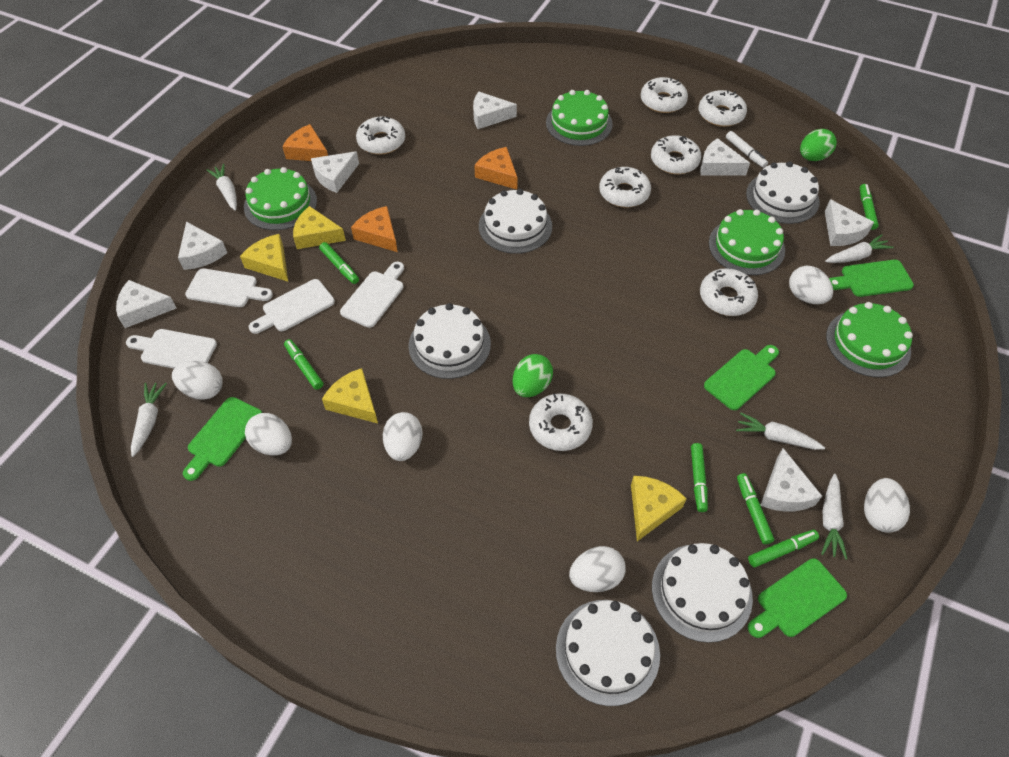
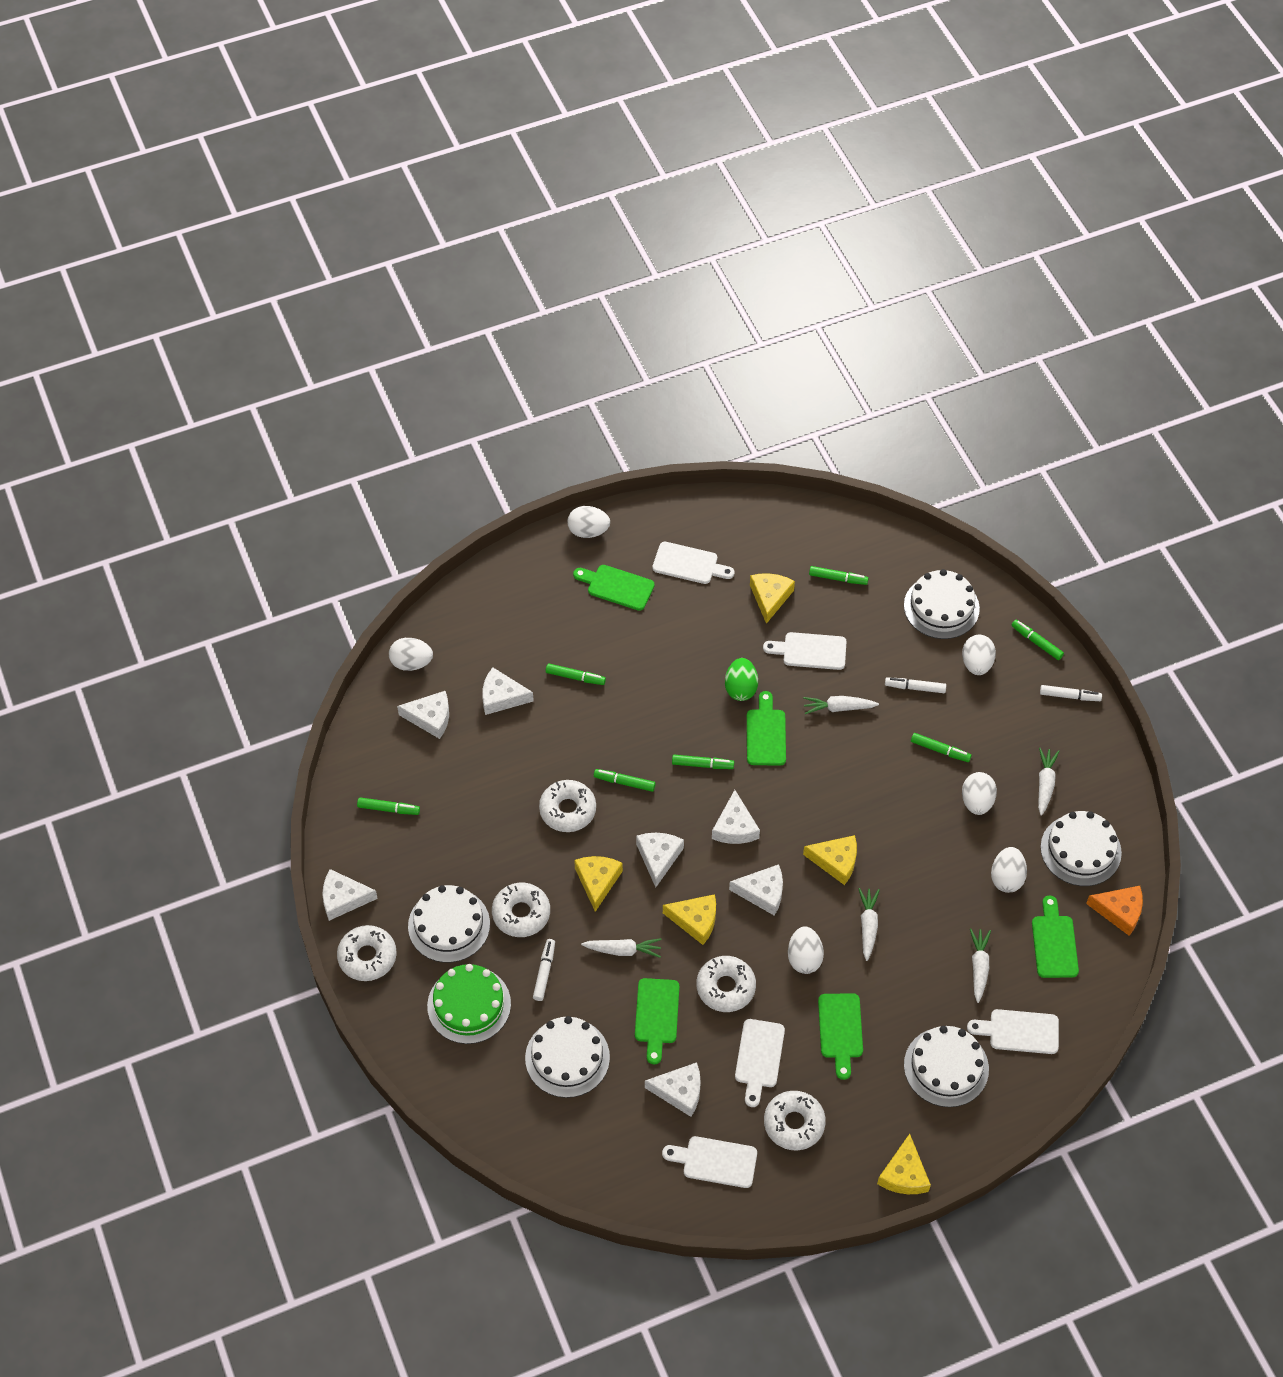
green cake: 4 -> 1
green cutting board: 4 -> 5
green egg: 2 -> 1
green marker: 6 -> 7
orange cheese: 3 -> 1
white cutting board: 4 -> 5
white donut: 7 -> 5
white marker: 1 -> 3
yellow cheese: 4 -> 5

